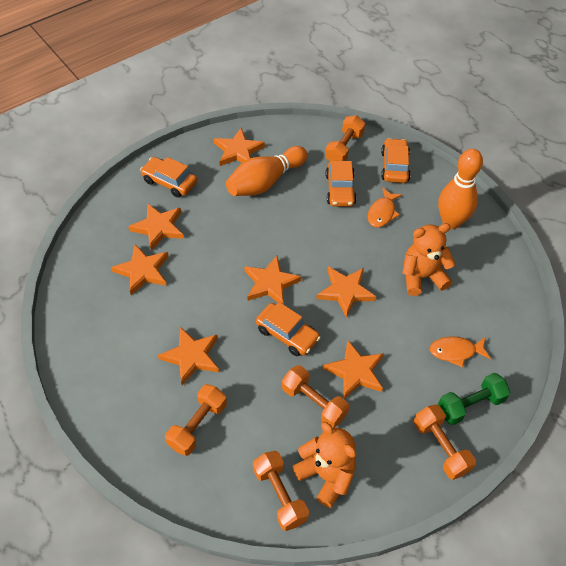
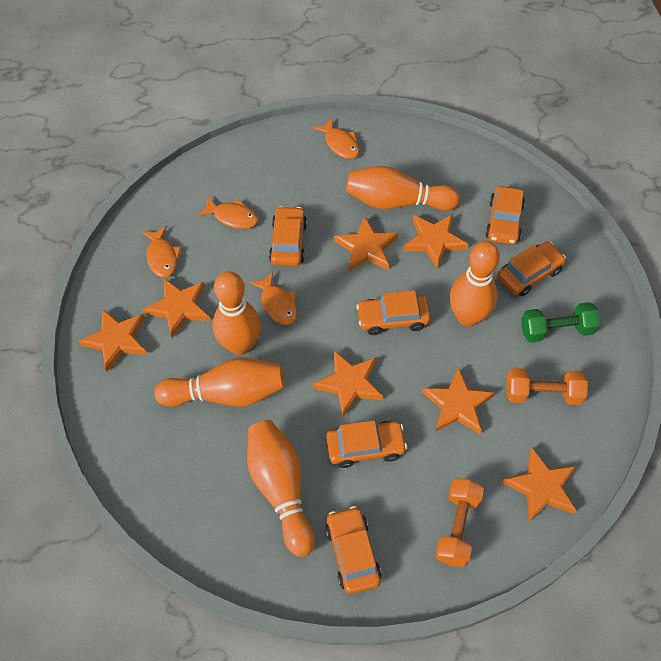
orange bowling pin: 2 -> 5
orange car: 4 -> 6
orange dumbbell: 5 -> 2
orange fish: 2 -> 4
orange teddy bear: 2 -> 0

